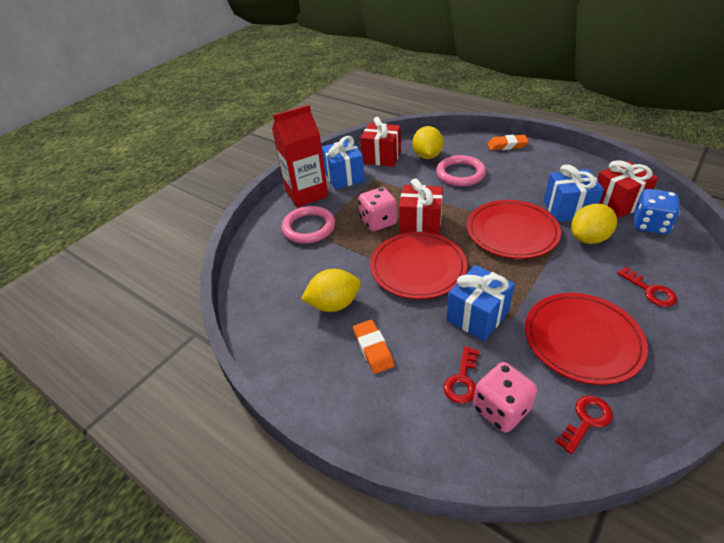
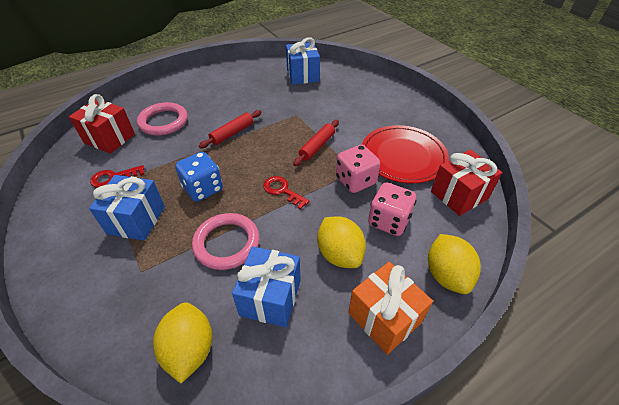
orange eraser: 2 -> 0
orange gift: 0 -> 1
red carton: 1 -> 0
red gift: 3 -> 2
red key: 3 -> 2
red plate: 3 -> 1
red rolling pin: 0 -> 2

